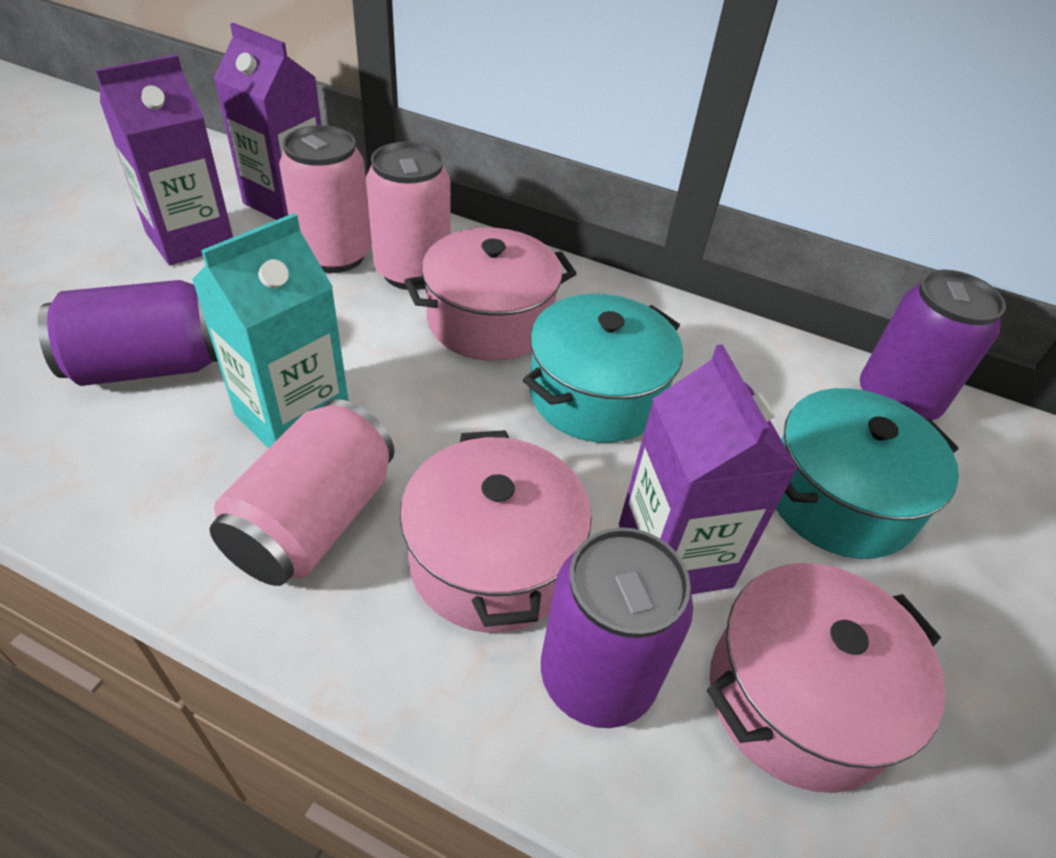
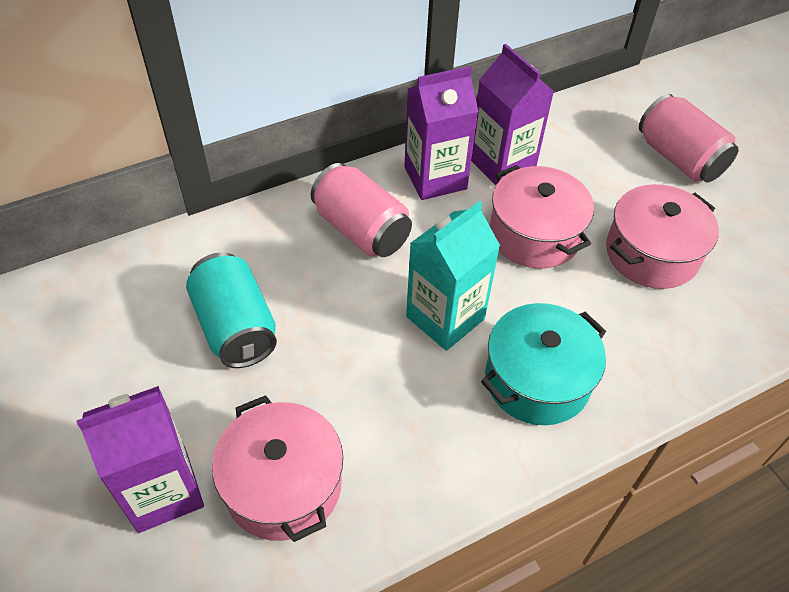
pink can: 3 -> 2
purple can: 3 -> 0
turquoise can: 0 -> 1
turquoise pot: 2 -> 1

